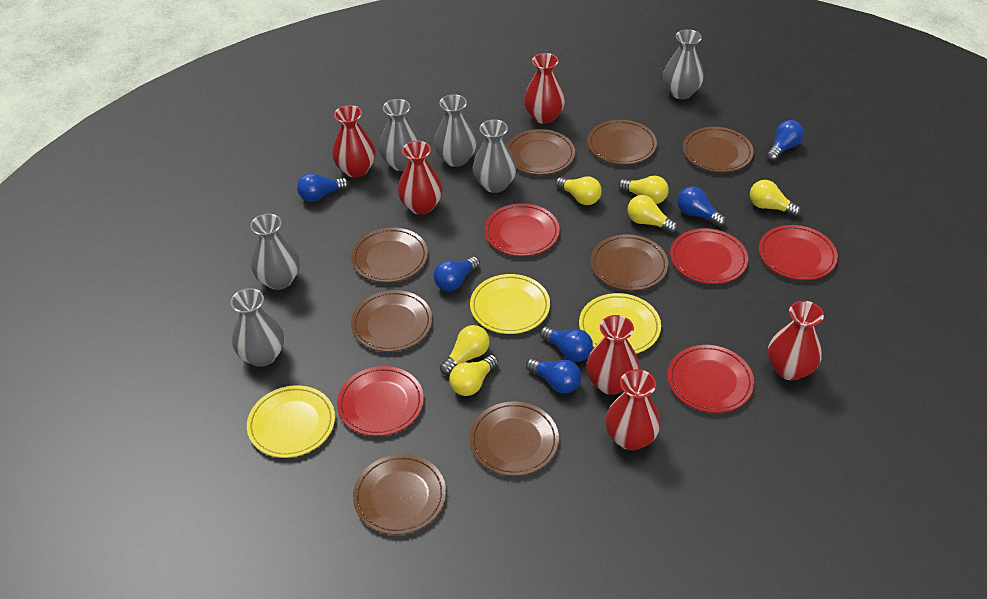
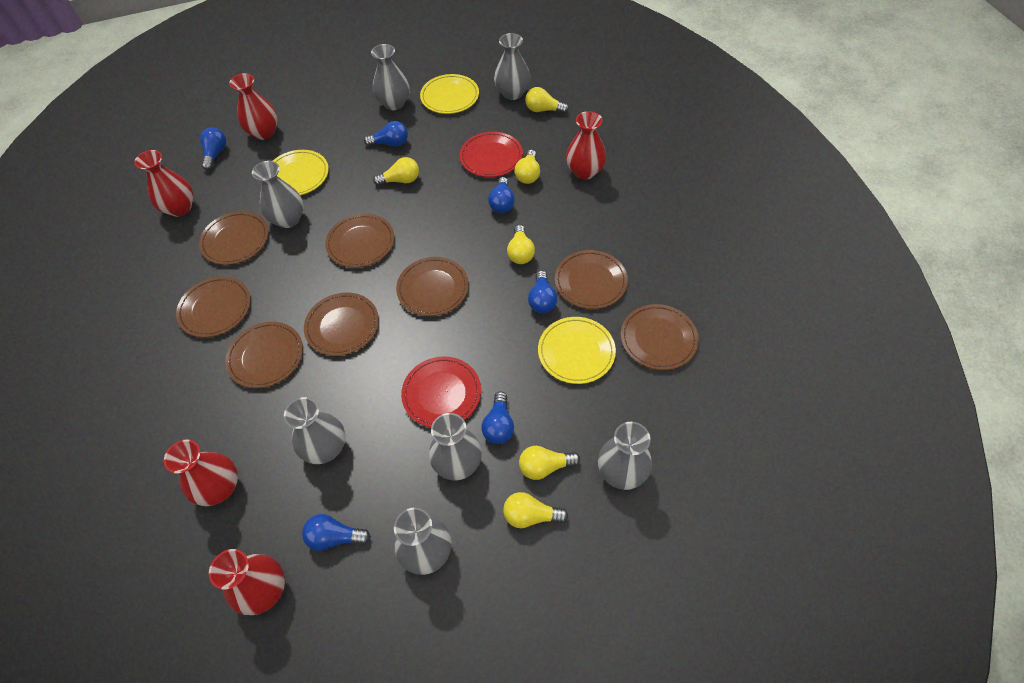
grey vase: 6 -> 7
red plate: 5 -> 2
red vase: 6 -> 5

